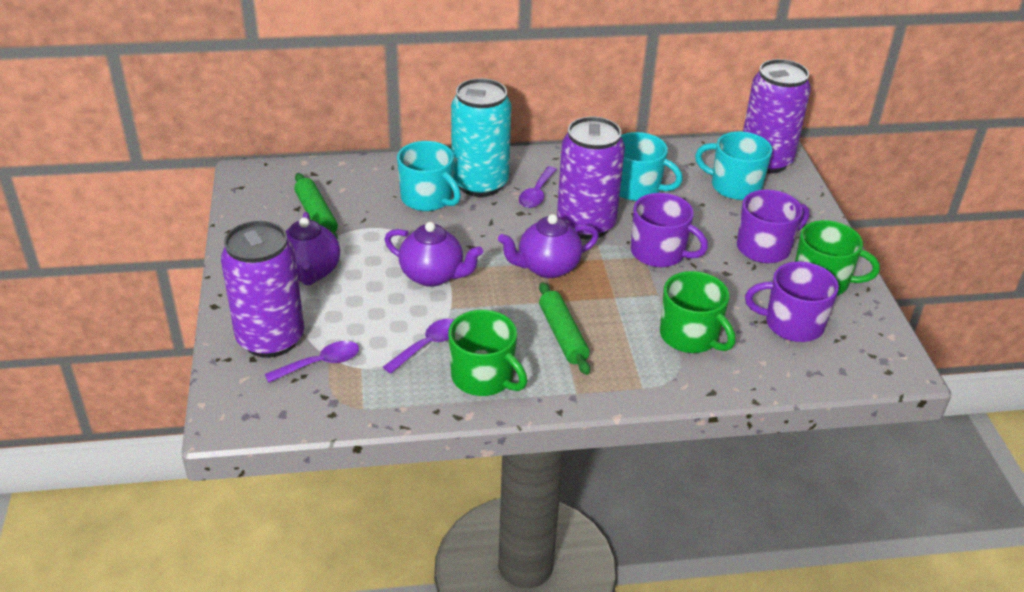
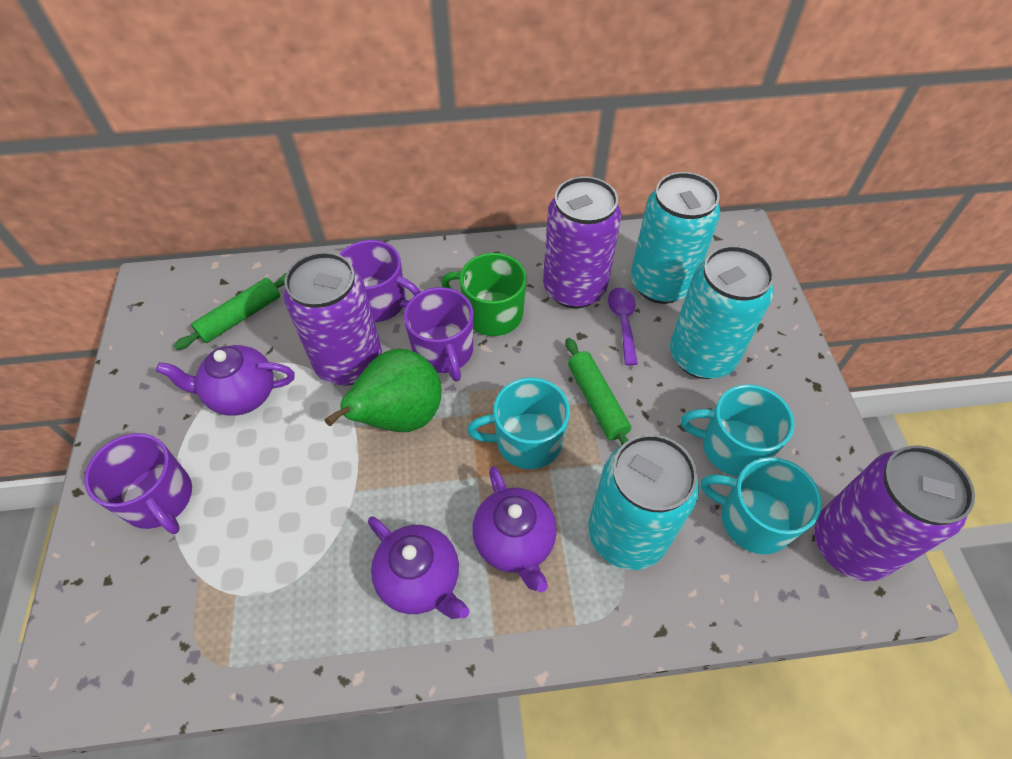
green mug: 3 -> 1
green pear: 0 -> 1
purple spoon: 3 -> 1
turquoise can: 1 -> 3

